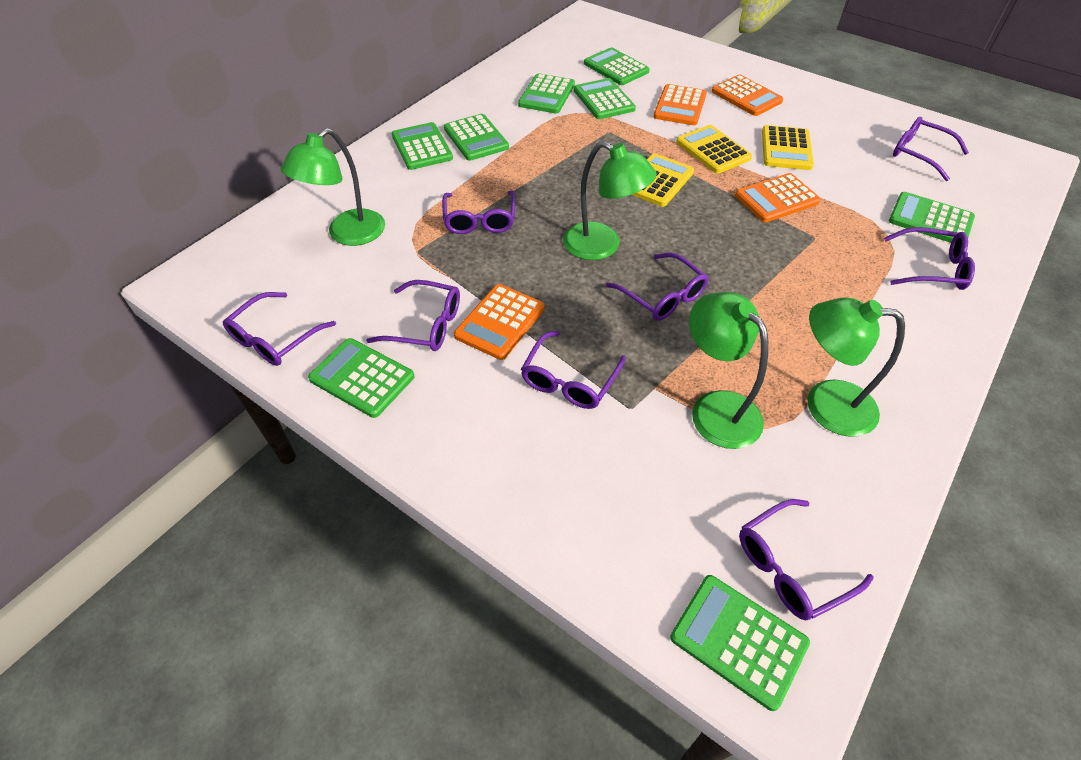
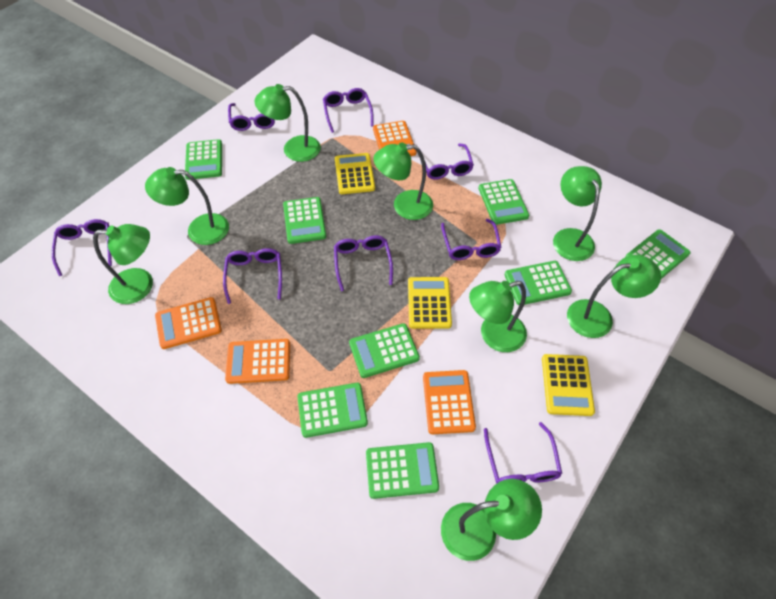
green lamp: 4 -> 8

